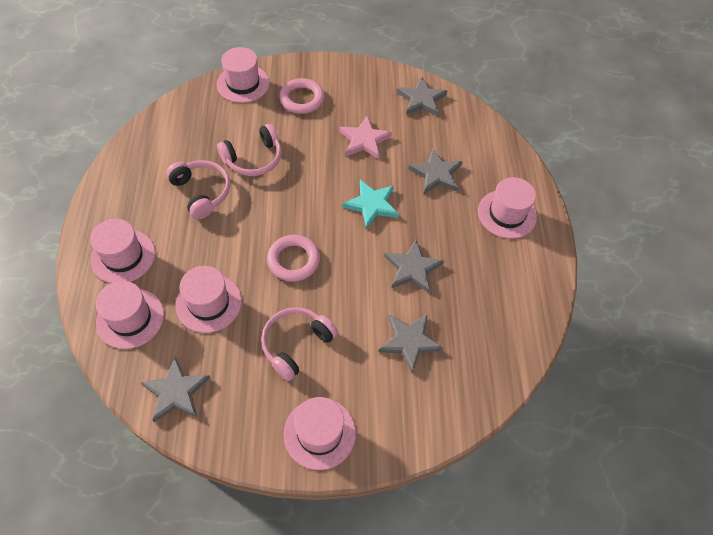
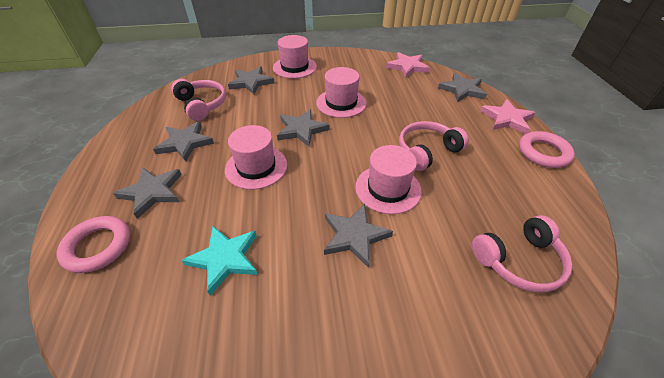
grey star: 5 -> 6
pink hat: 6 -> 4
pink star: 1 -> 2

